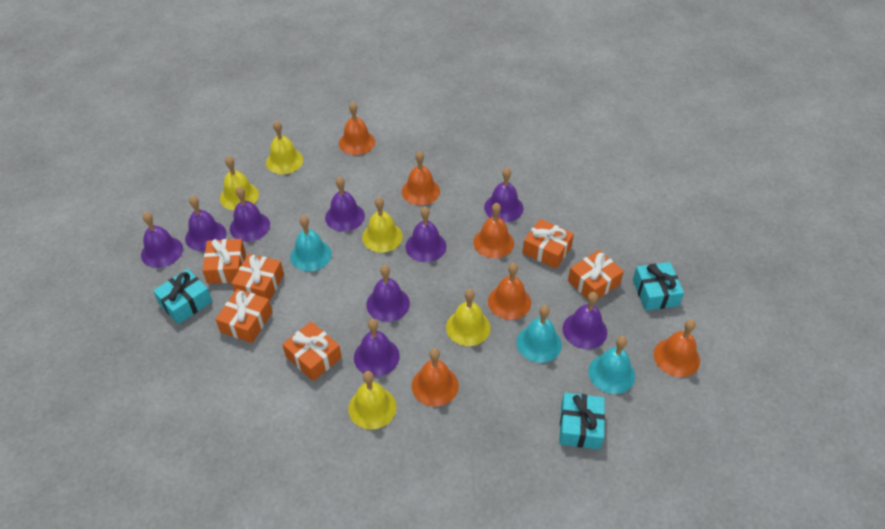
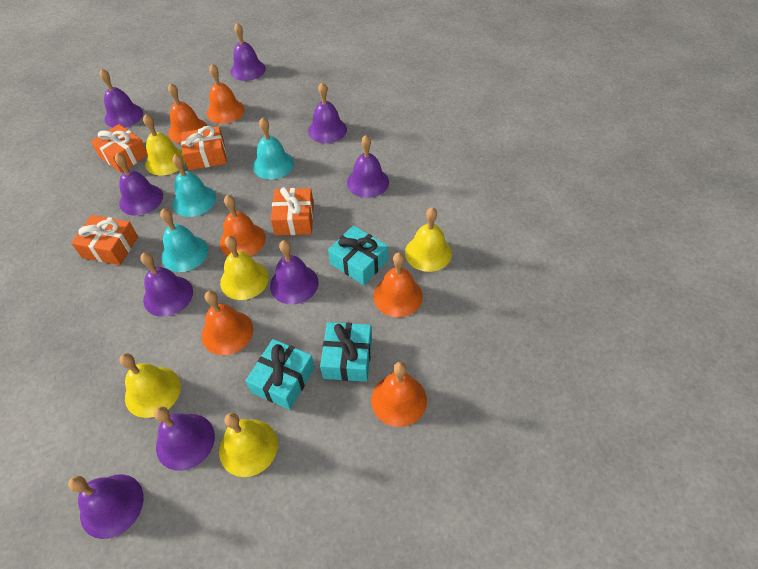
orange gift: 6 -> 4

